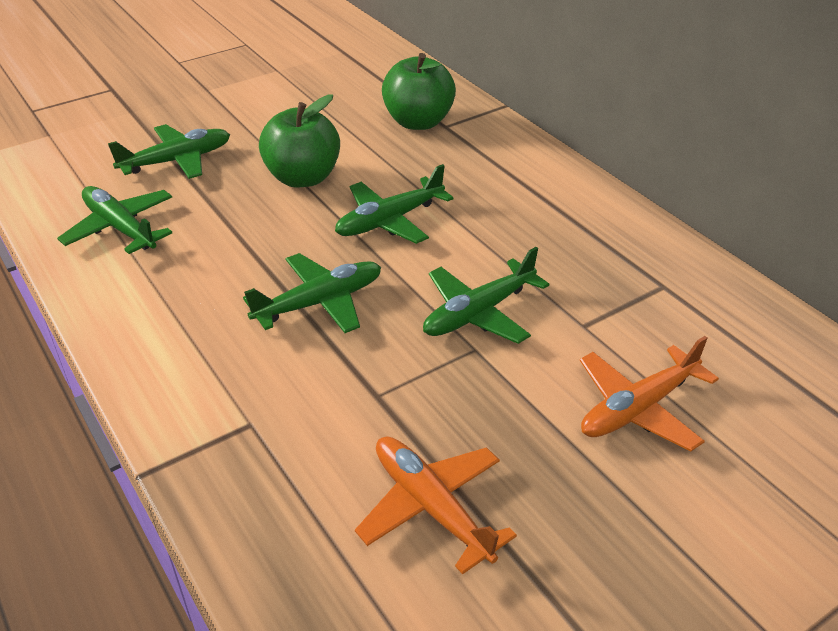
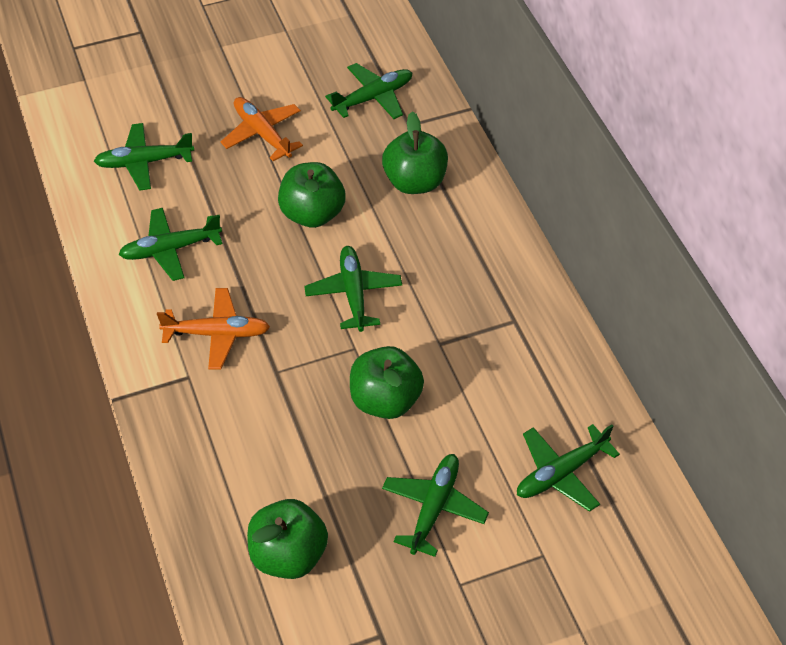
green apple: 2 -> 4
green plane: 5 -> 6

